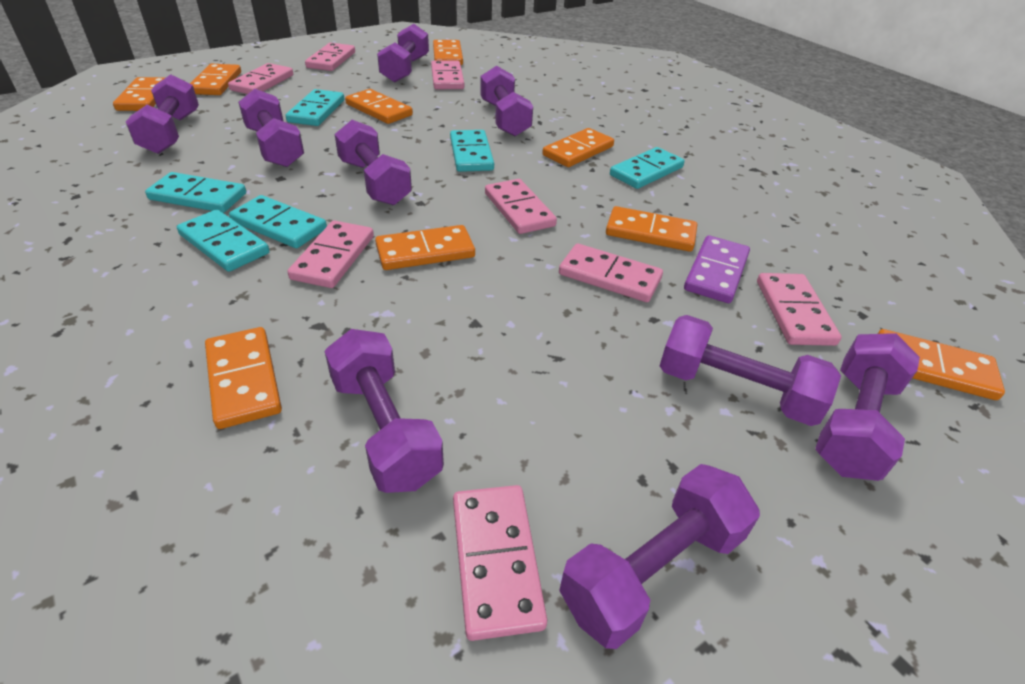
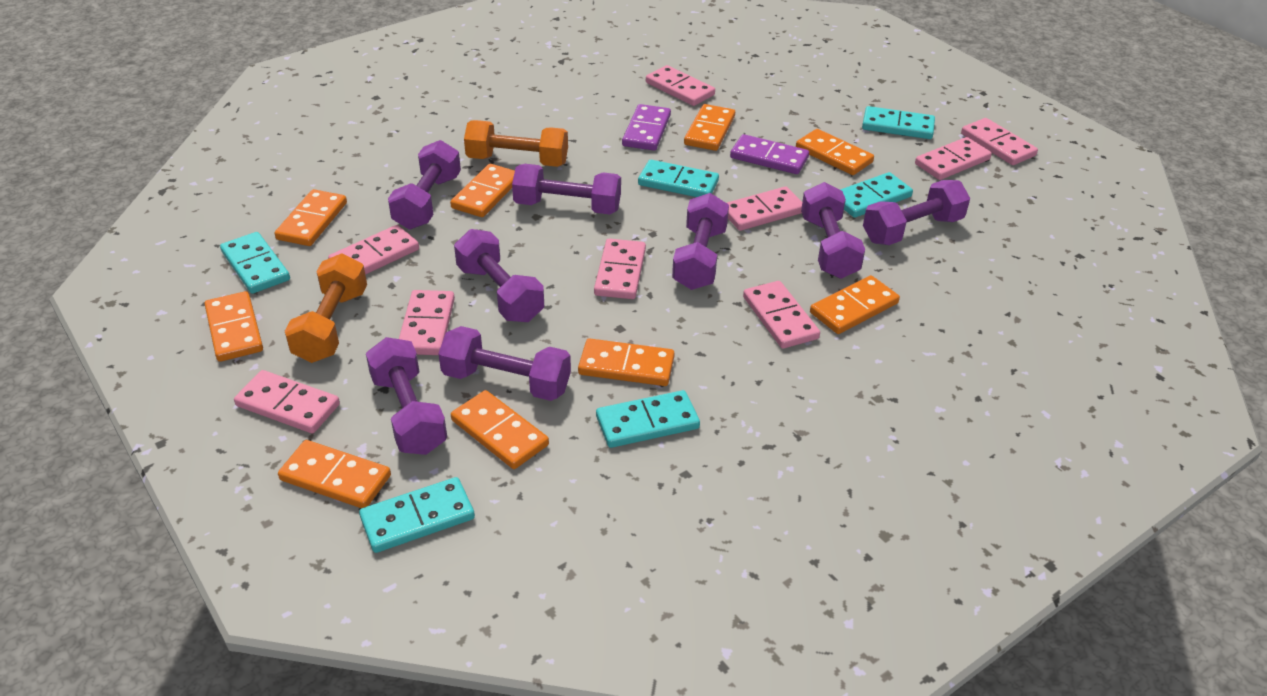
orange dumbbell: 0 -> 2
pink domino: 8 -> 9
purple domino: 1 -> 2
purple dumbbell: 9 -> 8

